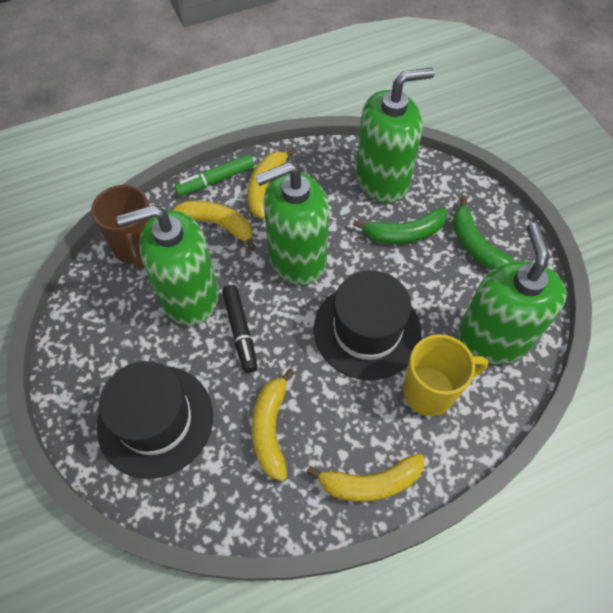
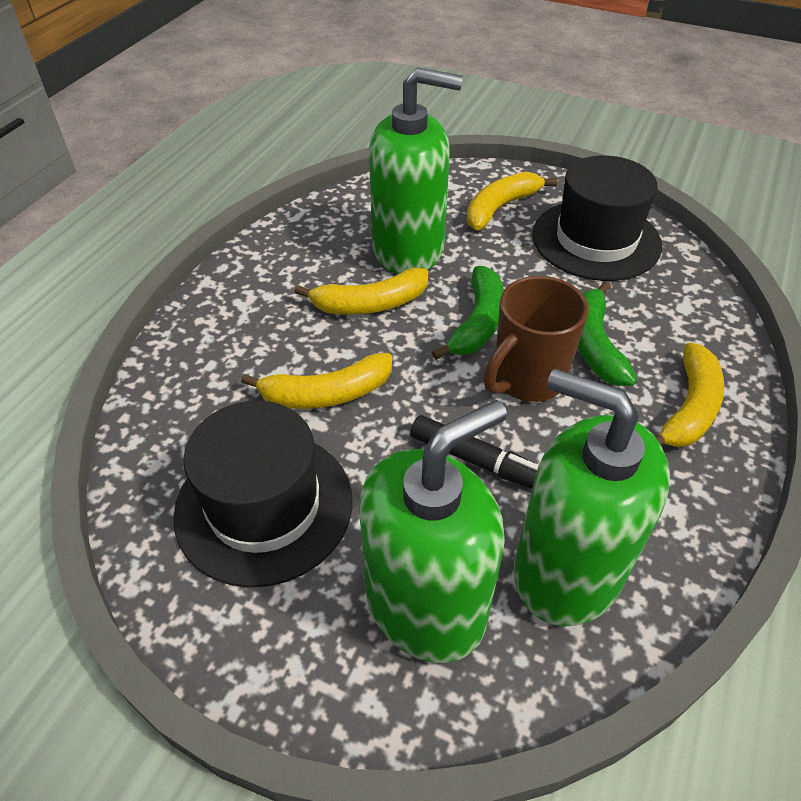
green marker: 1 -> 0
green soap dispenser: 4 -> 3
yellow mug: 1 -> 0

